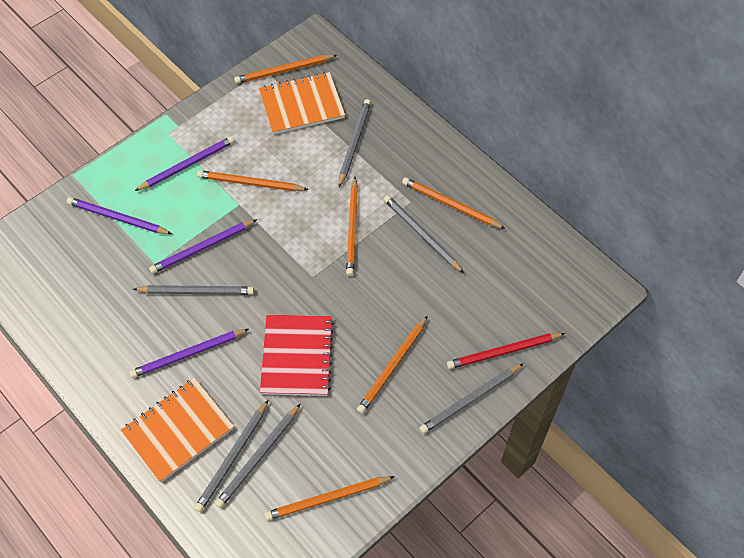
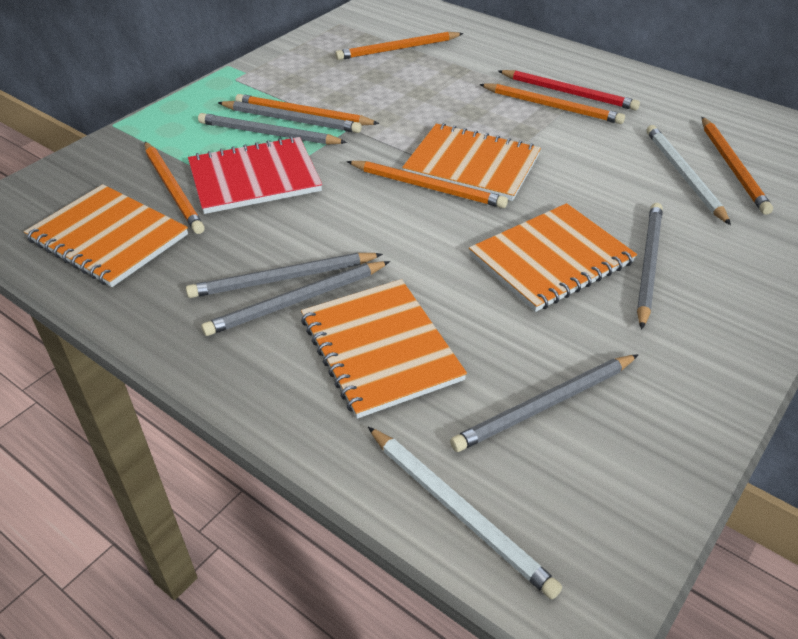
orange notebook: 2 -> 4
purple pencil: 4 -> 0
white pencil: 0 -> 2

